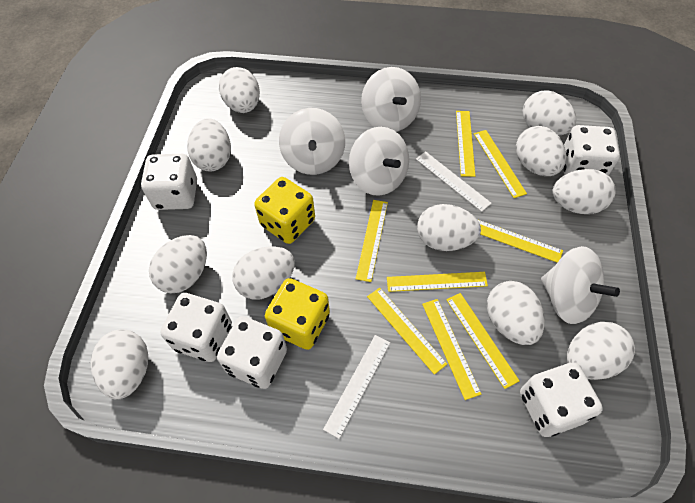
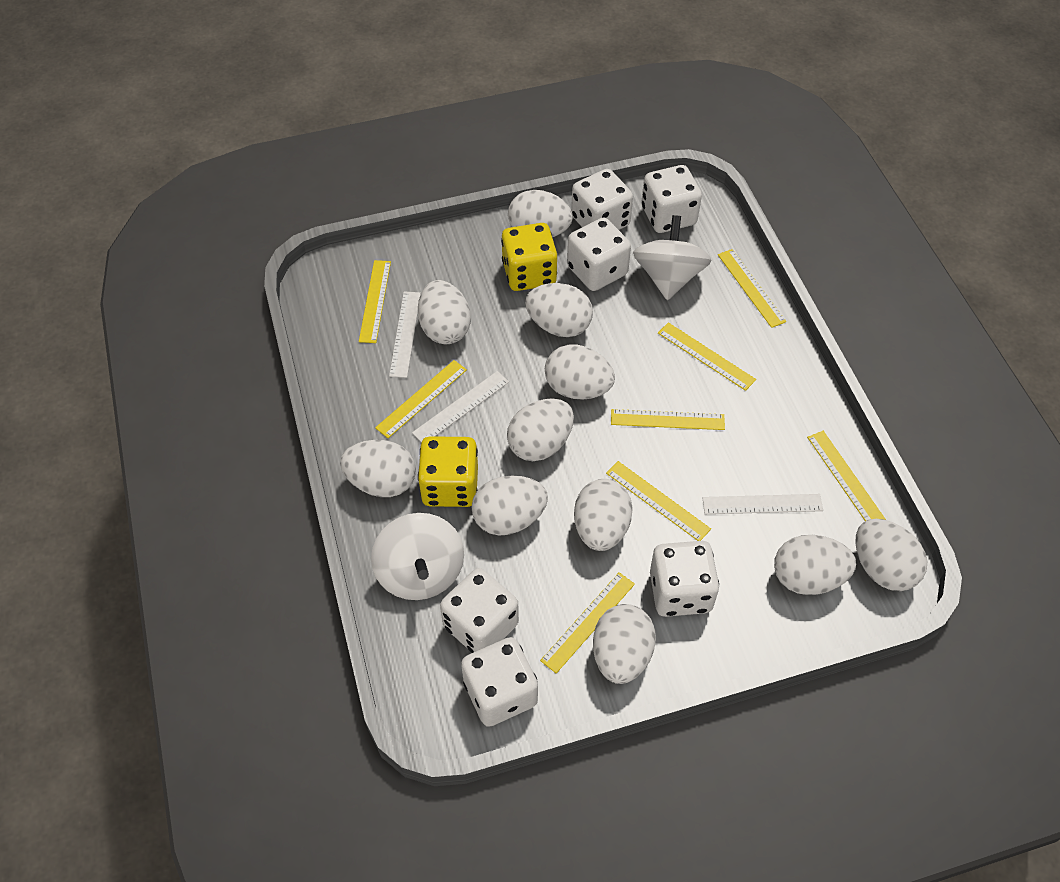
white dice: 5 -> 6
white ruler: 2 -> 3
white spinning top: 4 -> 2

